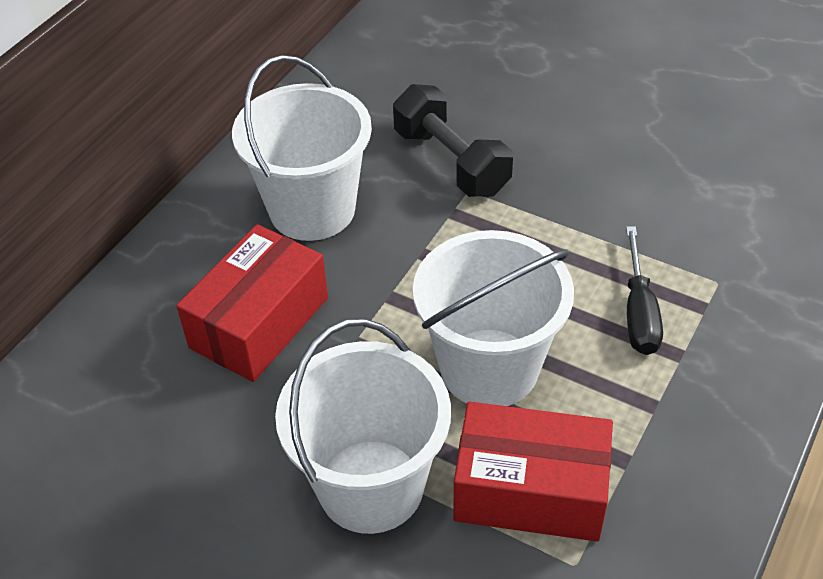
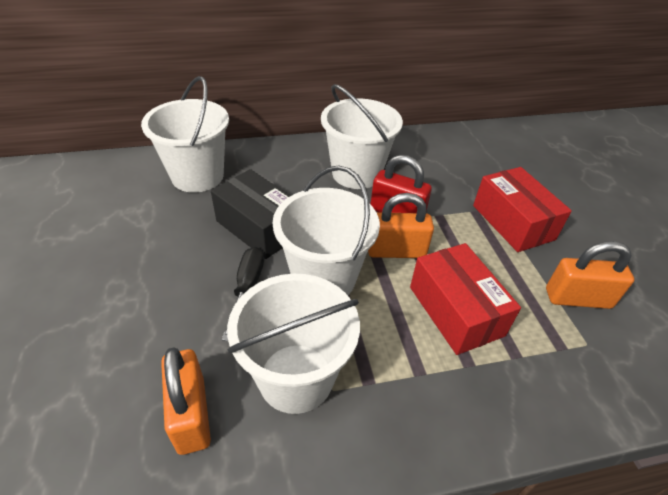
black box: 0 -> 1
black dumbbell: 1 -> 0
orange padlock: 0 -> 3
red padlock: 0 -> 1
white bucket: 3 -> 4

